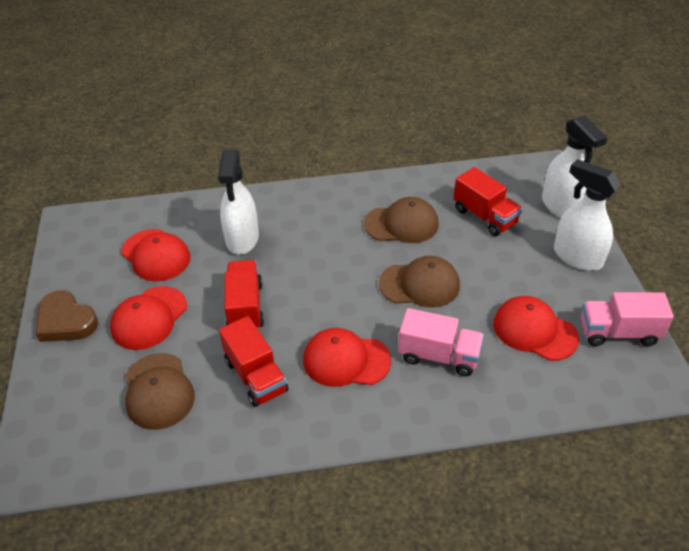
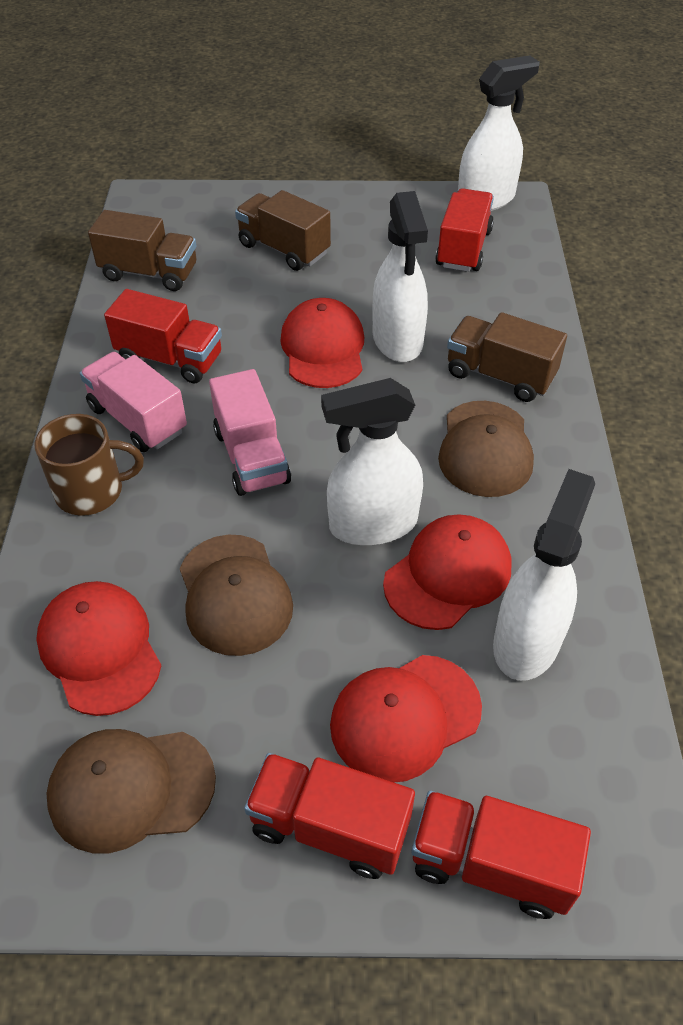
brown heart: 1 -> 0
brown mug: 0 -> 1
brown truck: 0 -> 3
red truck: 3 -> 4
white spray bottle: 3 -> 4

